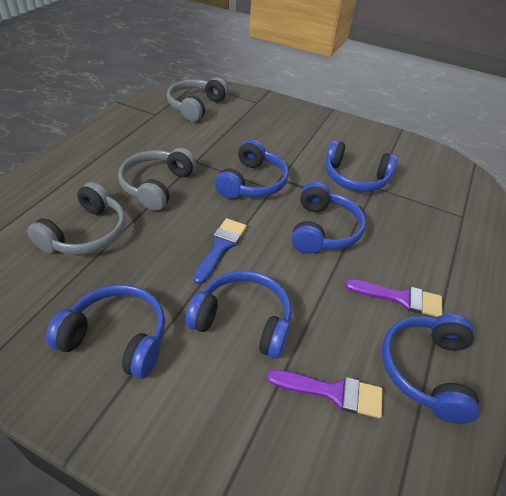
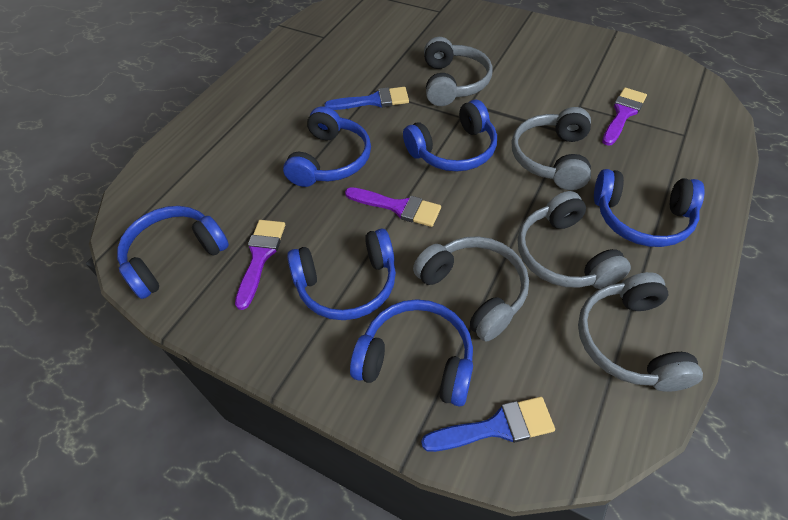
blue brush: 1 -> 2
grey headphones: 3 -> 5
purple brush: 2 -> 3

